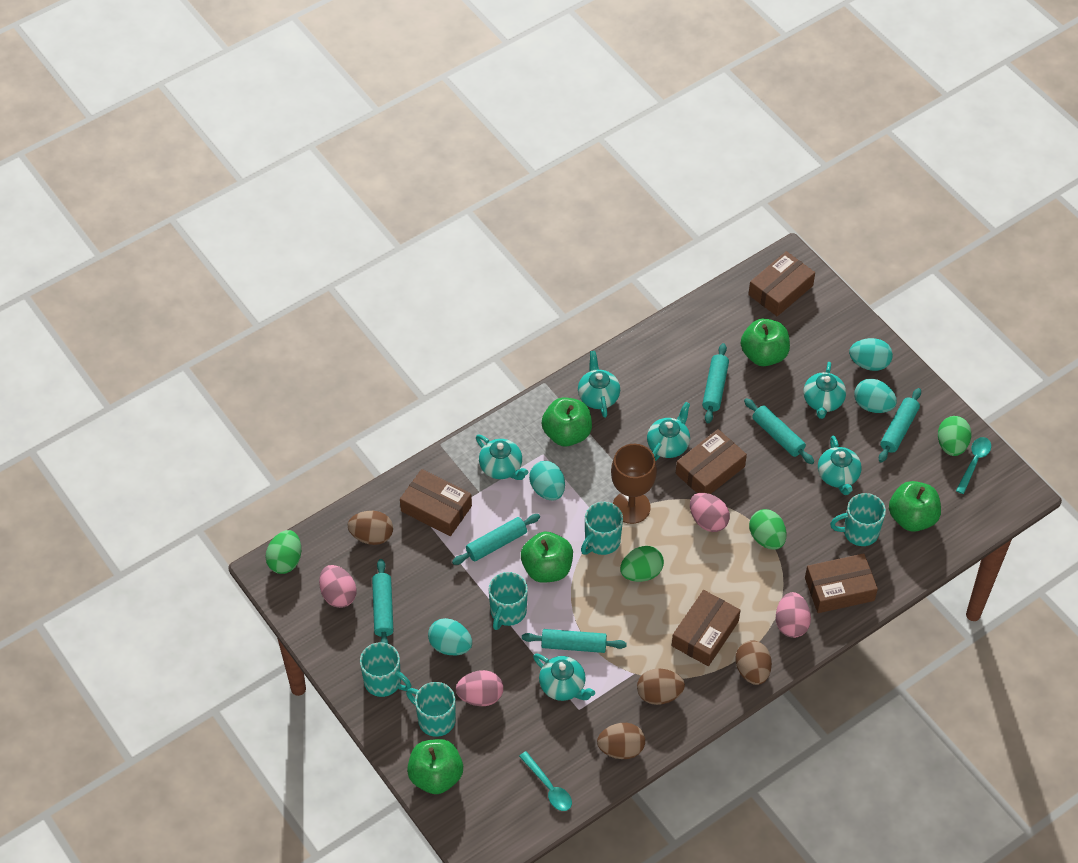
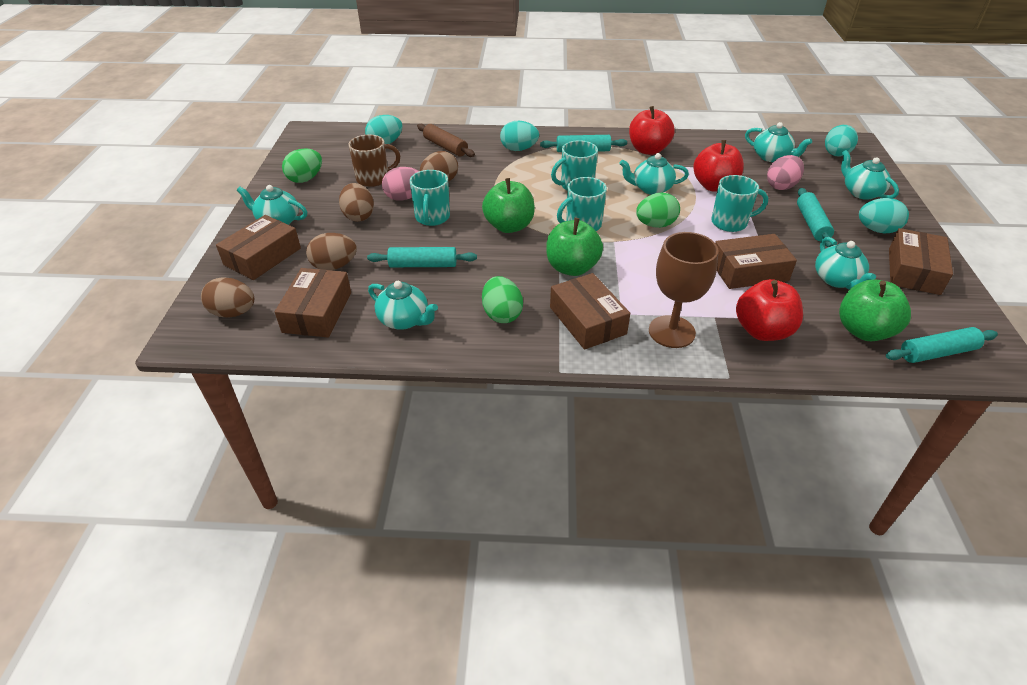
brown mug: 0 -> 1
brown rolling pin: 0 -> 1
green apple: 5 -> 3
green egg: 4 -> 3
pink egg: 4 -> 2
red apple: 0 -> 3
turquoise mug: 5 -> 4
turquoise rolling pin: 6 -> 4
turquoise spoon: 2 -> 0

